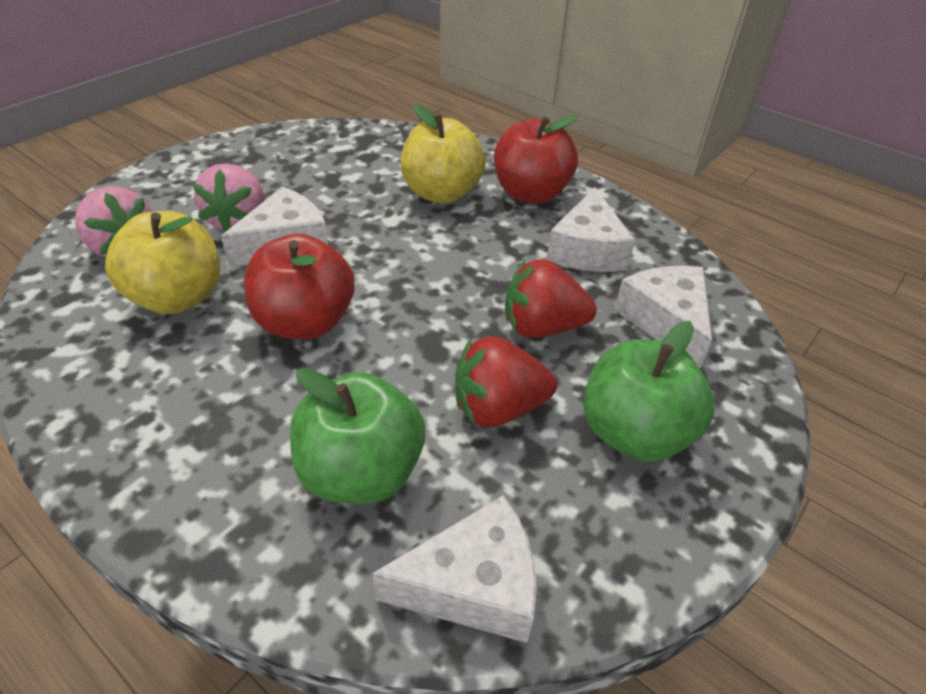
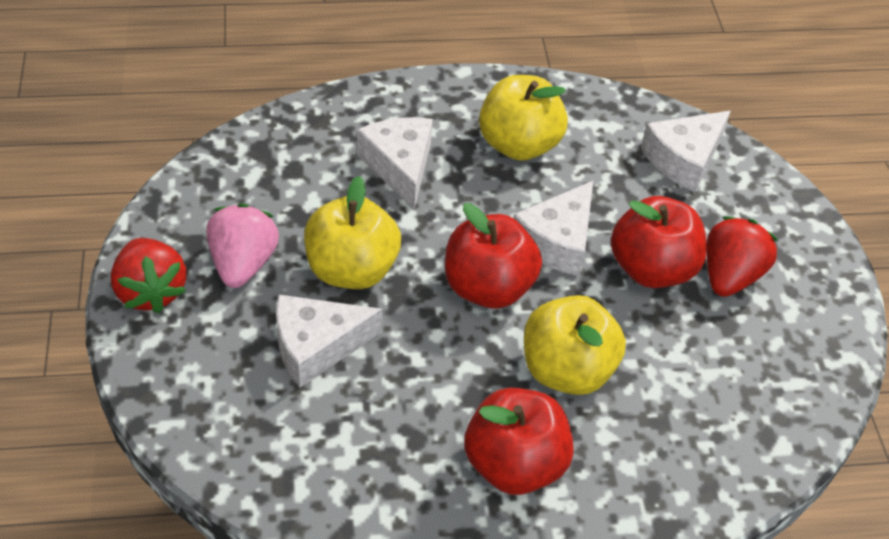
green apple: 2 -> 0
pink strawberry: 2 -> 1
red apple: 2 -> 3
yellow apple: 2 -> 3

